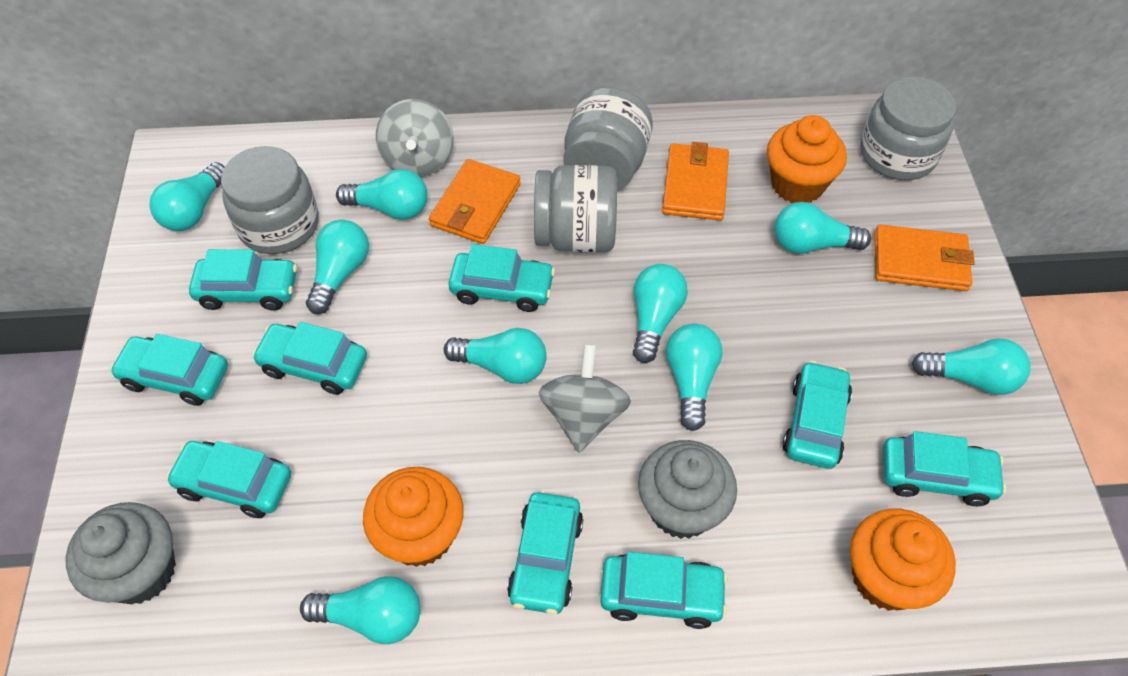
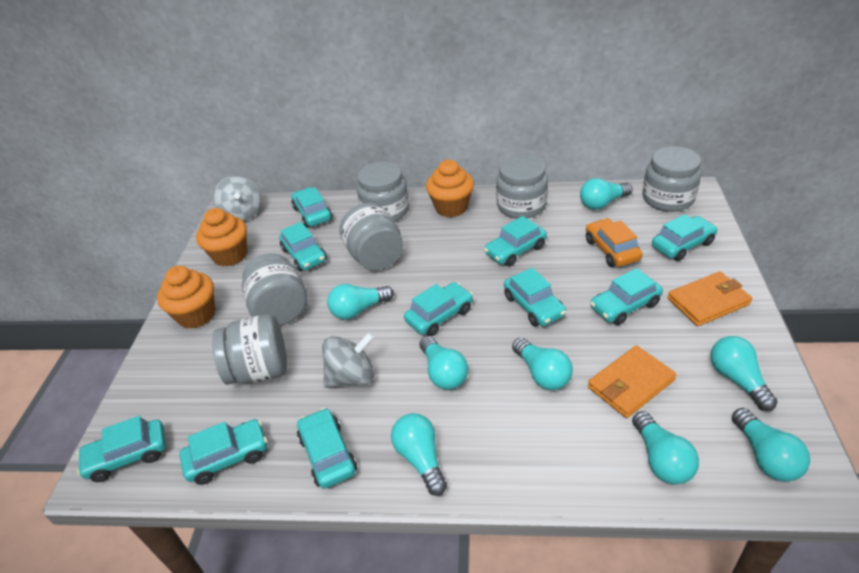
grey cupcake: 2 -> 0
grey jar: 4 -> 6
orange car: 0 -> 1
orange wallet: 3 -> 2
turquoise car: 9 -> 10
turquoise light bulb: 9 -> 8

